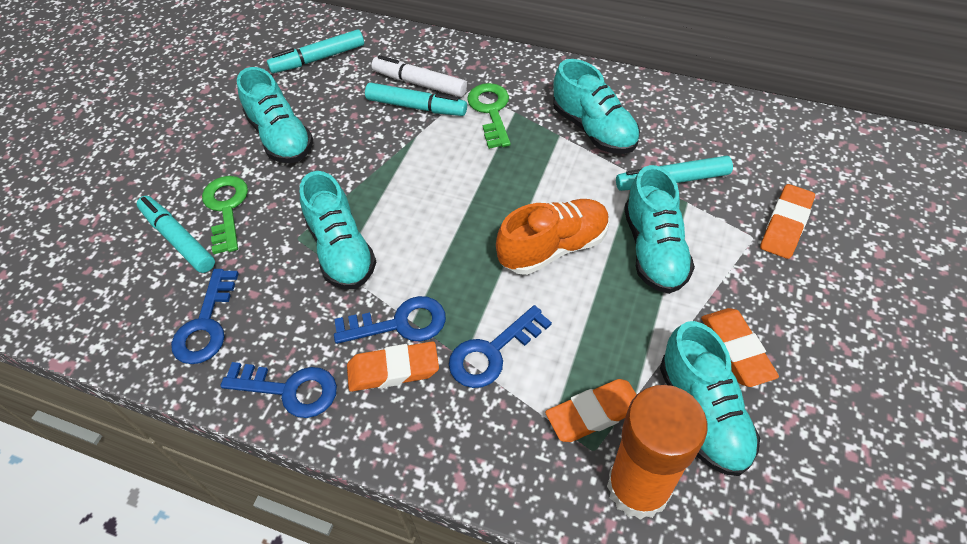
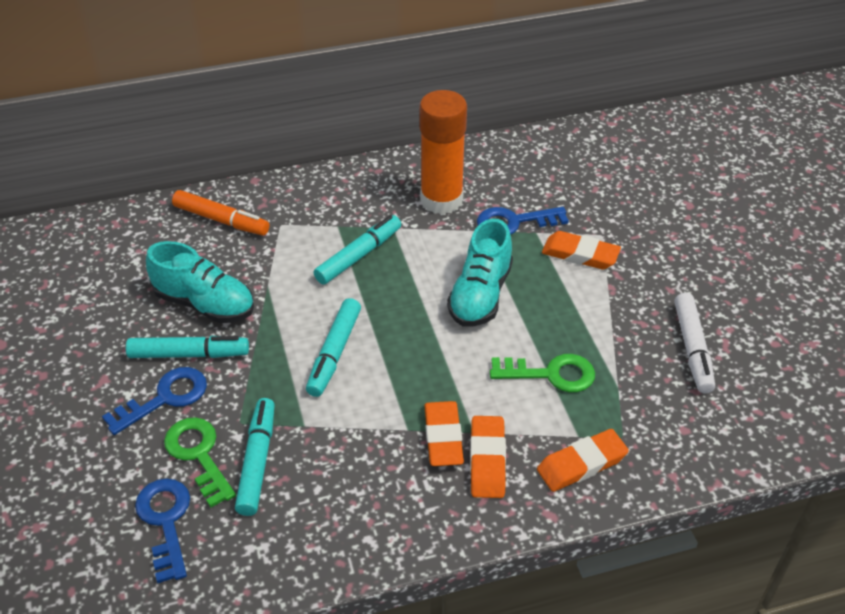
blue key: 4 -> 3
orange marker: 0 -> 1
orange shoe: 1 -> 0
turquoise shoe: 5 -> 2

